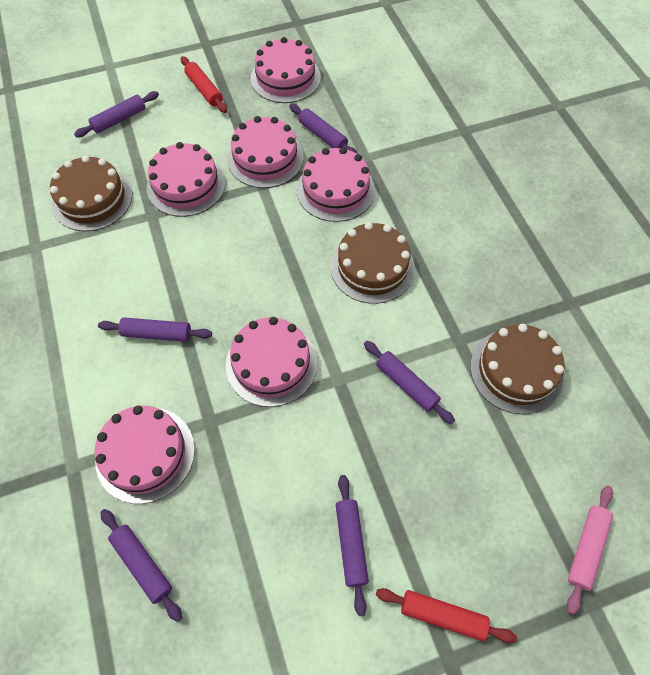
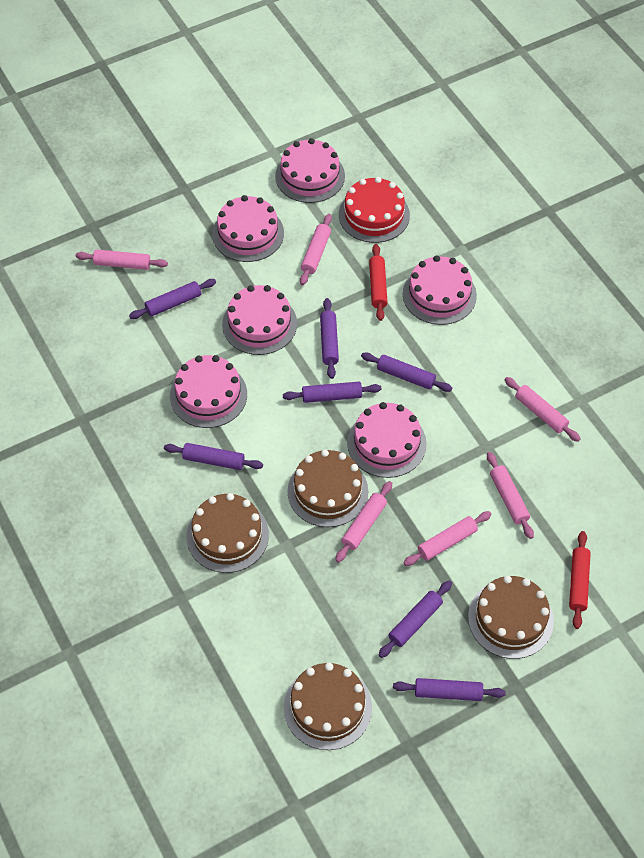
brown cake: 3 -> 4
pink rolling pin: 1 -> 6
purple rolling pin: 6 -> 7
red cake: 0 -> 1

